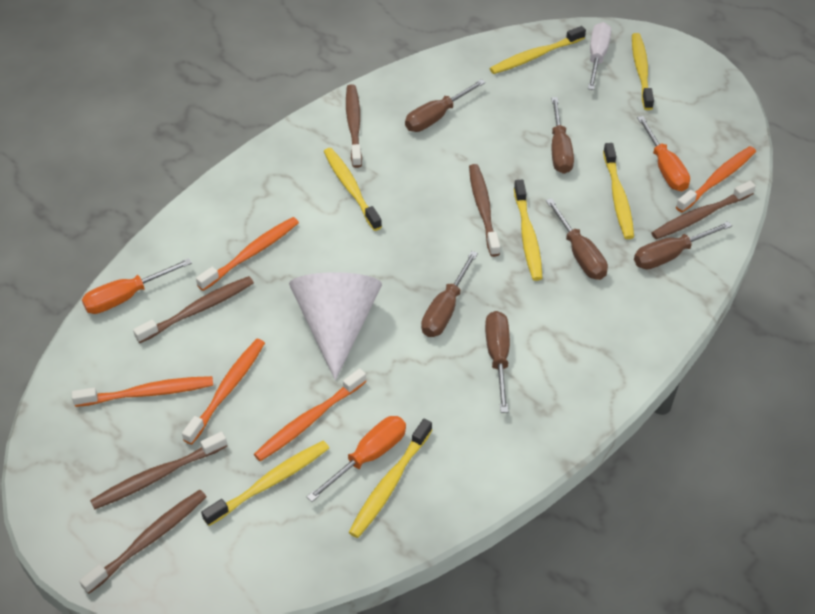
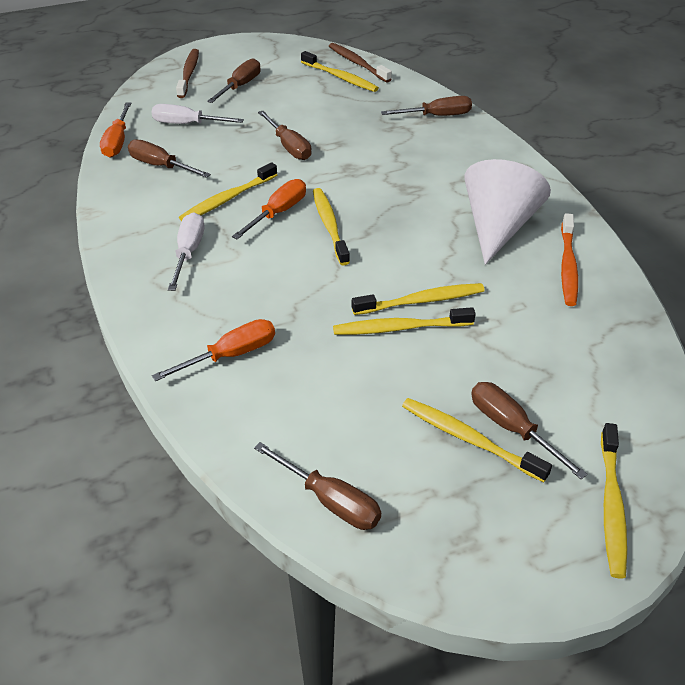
brown toothbrush: 6 -> 2
orange toothbrush: 5 -> 1
white screwdriver: 1 -> 2

